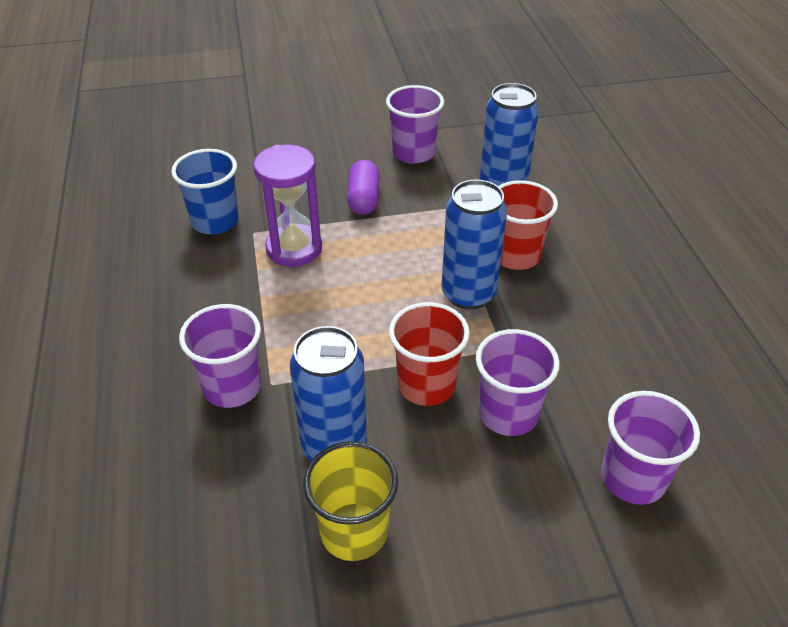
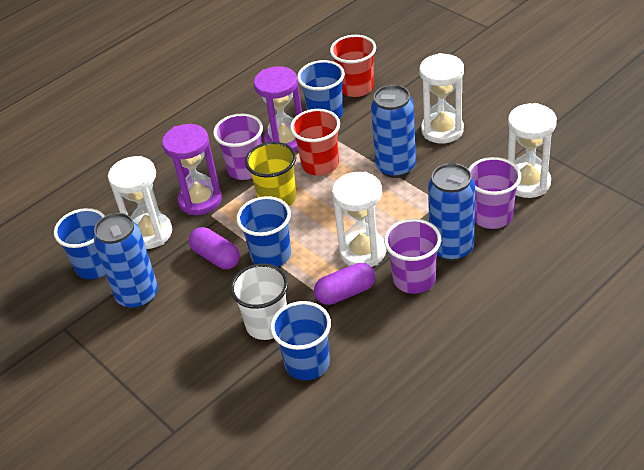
blue cup: 1 -> 4
purple capsule: 1 -> 2
purple cup: 4 -> 3
purple hourglass: 1 -> 2
white cup: 0 -> 1
white hourglass: 0 -> 4

